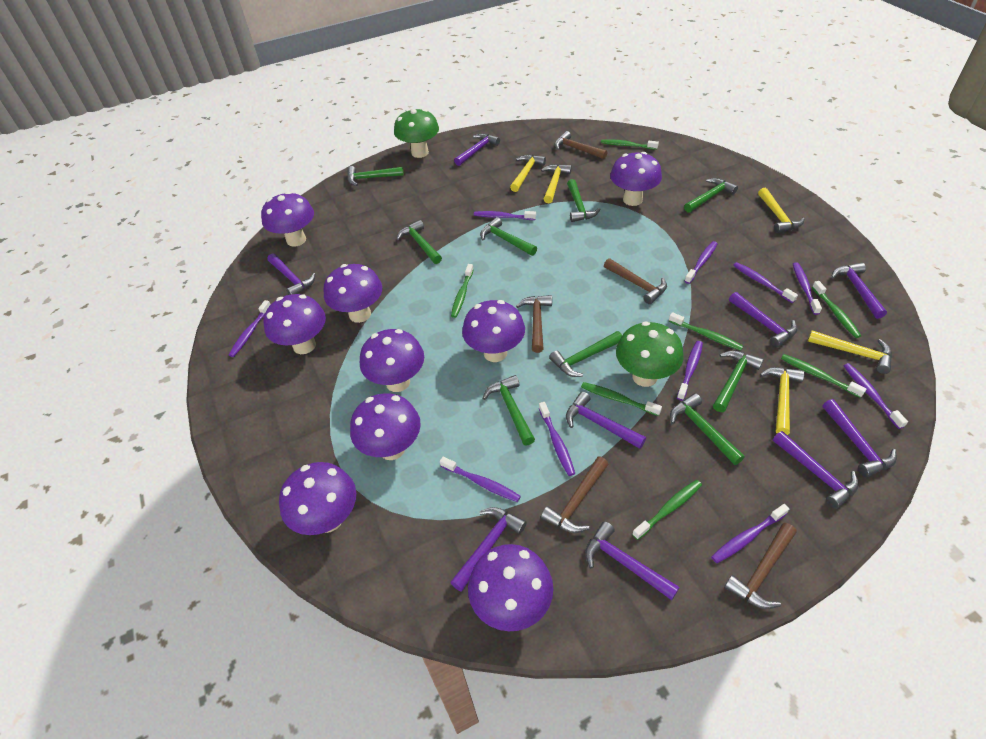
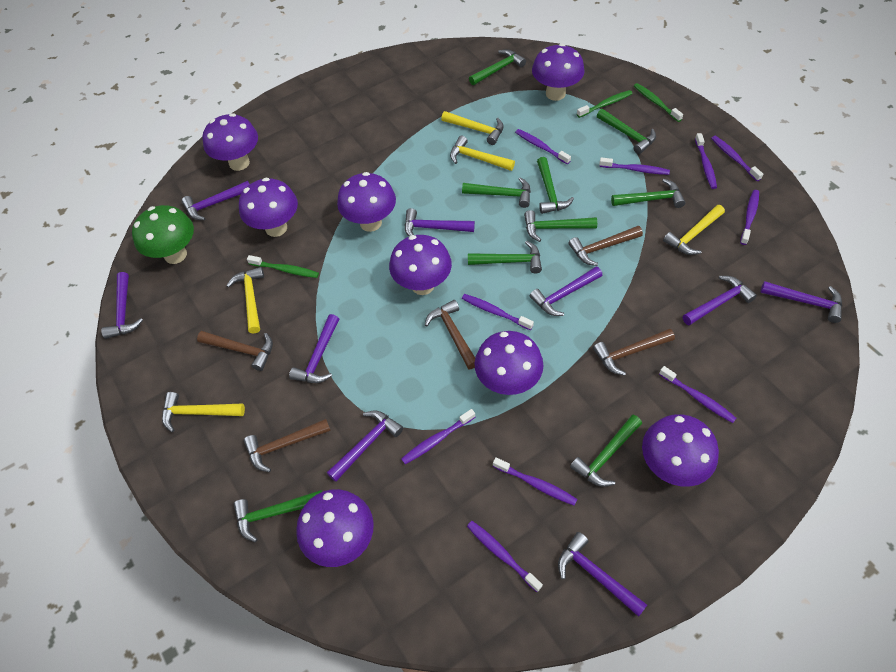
green mushroom: 2 -> 1
green toothbrush: 7 -> 3
purple mushroom: 9 -> 8

